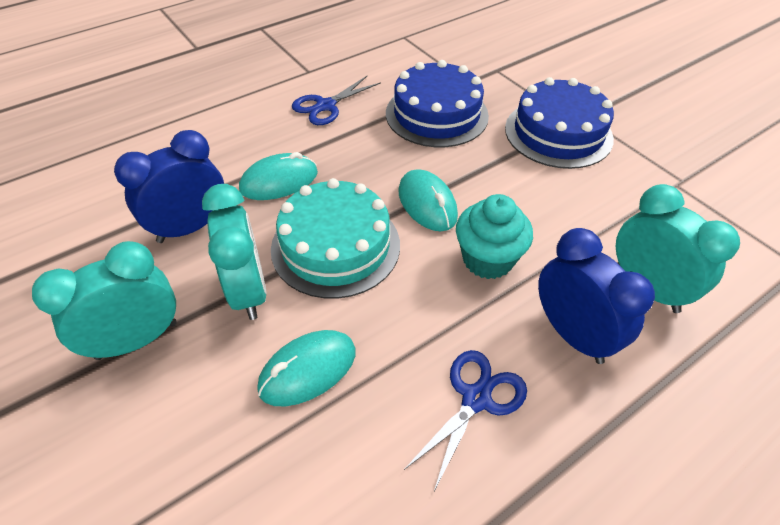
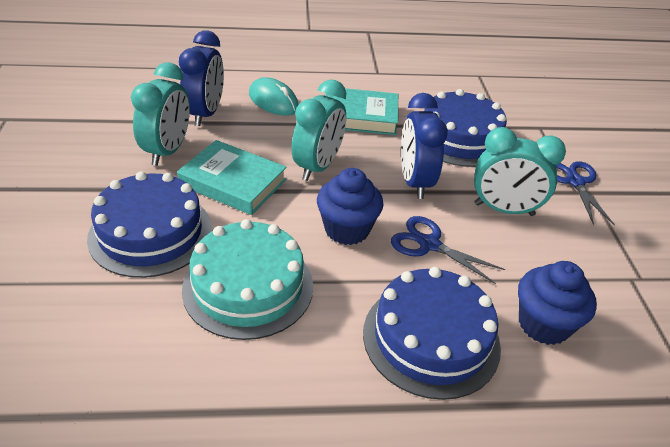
blue cake: 2 -> 3
blue cupcake: 0 -> 2
turquoise book: 0 -> 2
turquoise cupcake: 1 -> 0
turquoise mouse: 3 -> 1

